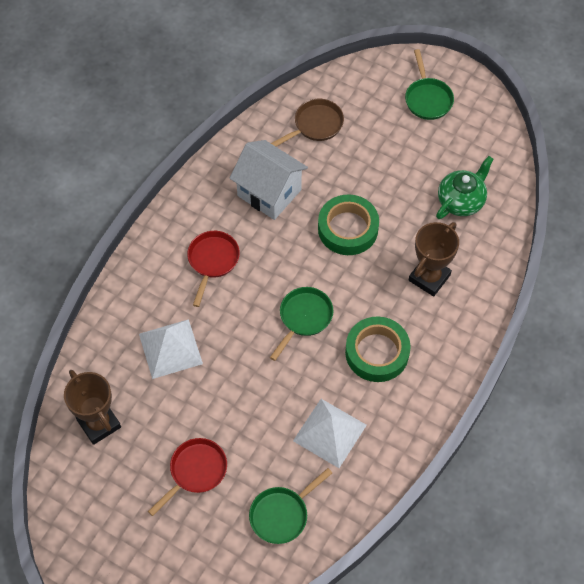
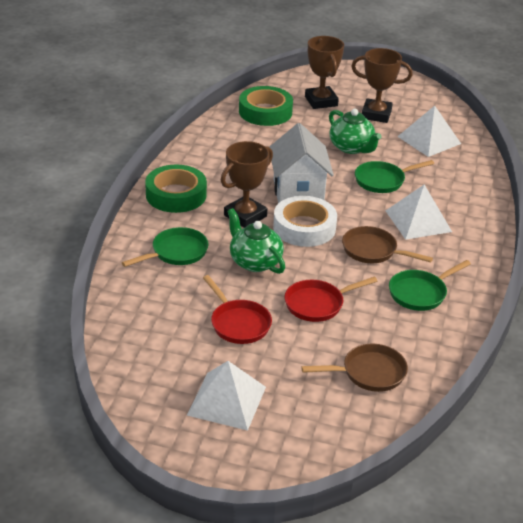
brown pan: 1 -> 2
brown trophy: 2 -> 3
green teapot: 1 -> 2
white pyramid: 2 -> 3
white tape: 0 -> 1

